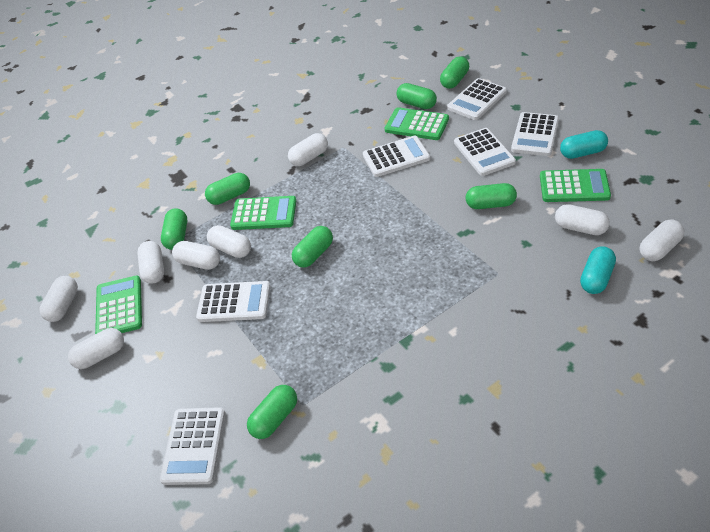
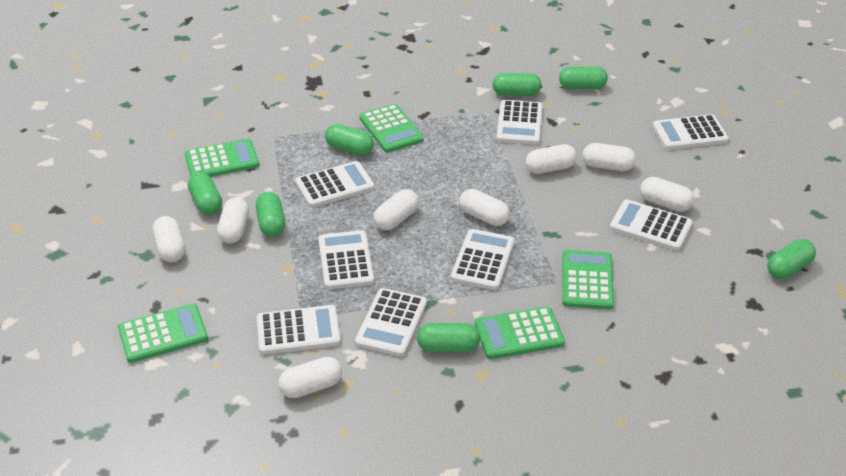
green calculator: 4 -> 5
turquoise capsule: 2 -> 0
white calculator: 6 -> 8

